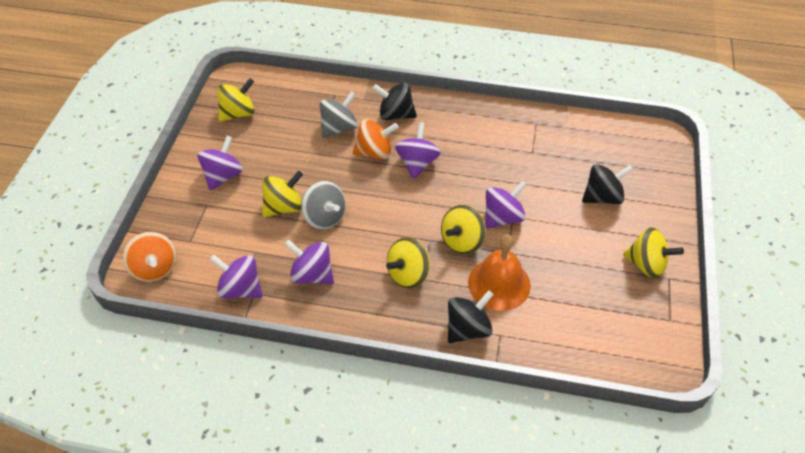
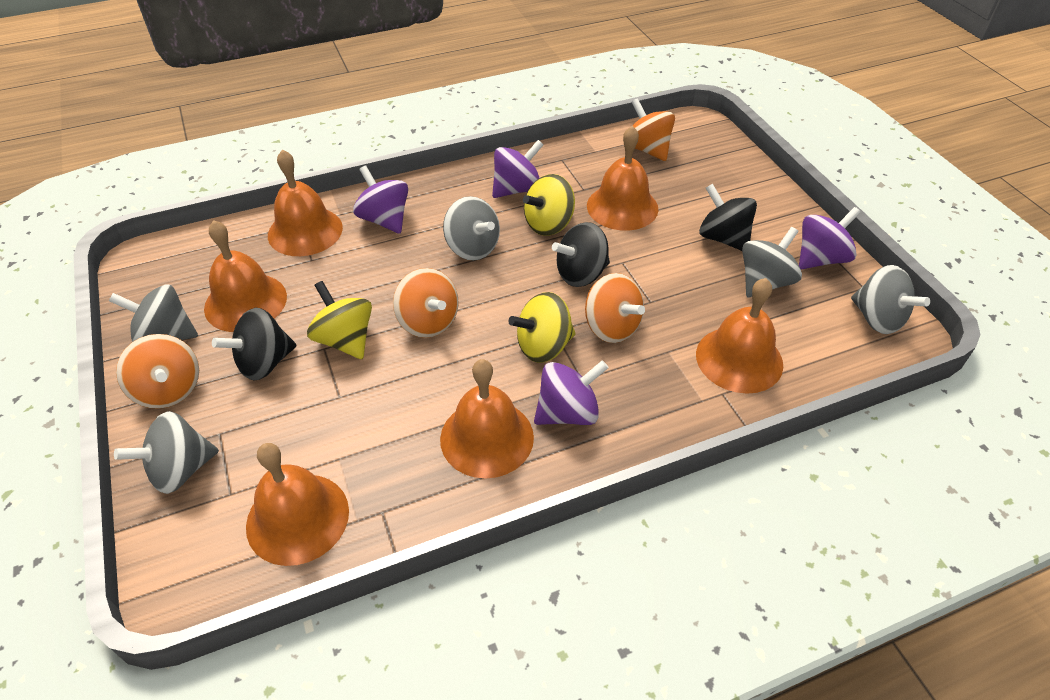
grey spinning top: 2 -> 5
orange bell: 1 -> 6
orange spinning top: 2 -> 4
purple spinning top: 5 -> 4
yellow spinning top: 5 -> 3

